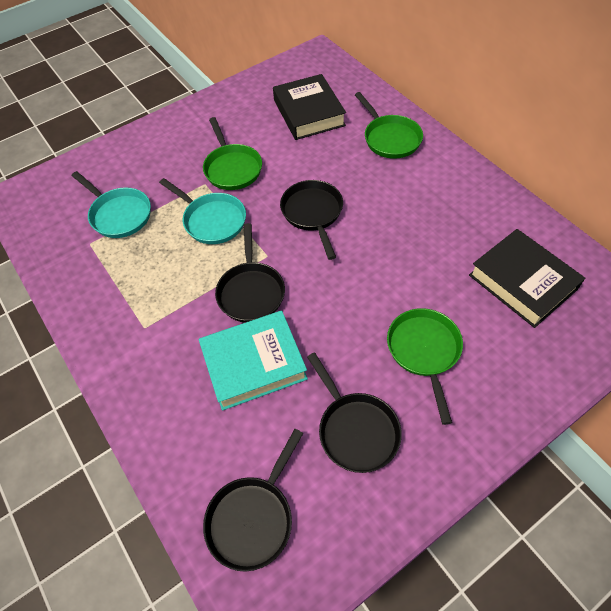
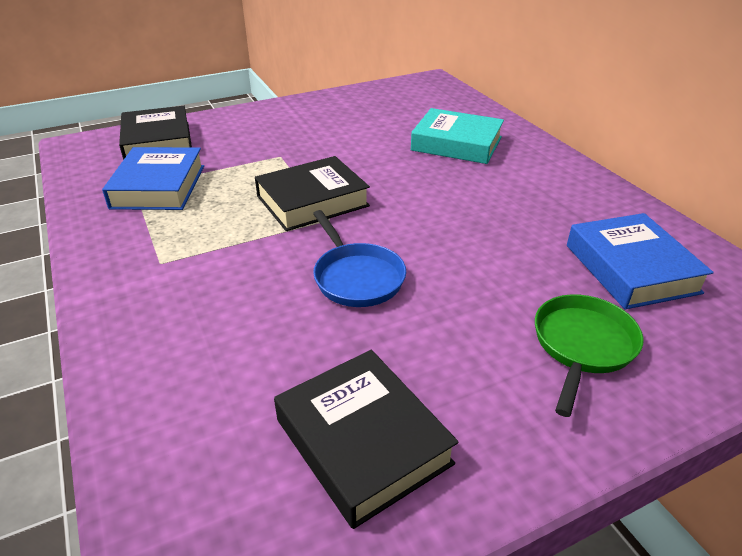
black book: 2 -> 3
black pan: 4 -> 0
blue book: 0 -> 2
blue pan: 0 -> 1
green pan: 3 -> 1
turquoise pan: 2 -> 0

